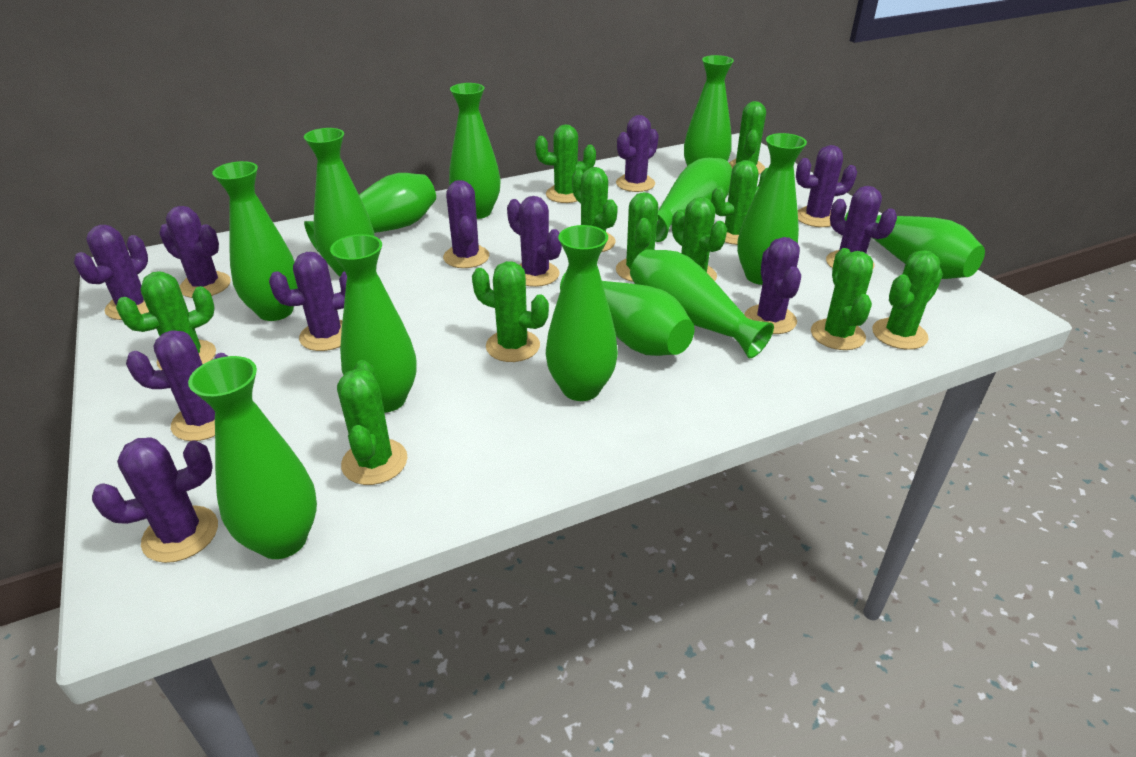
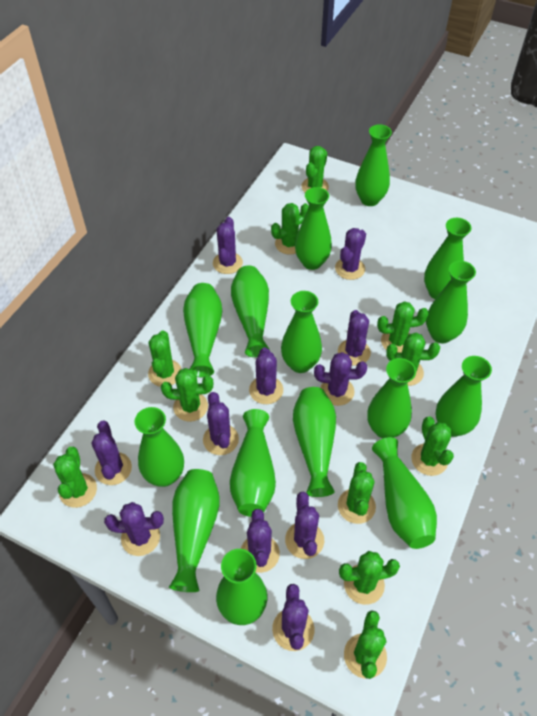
green vase: 13 -> 15

